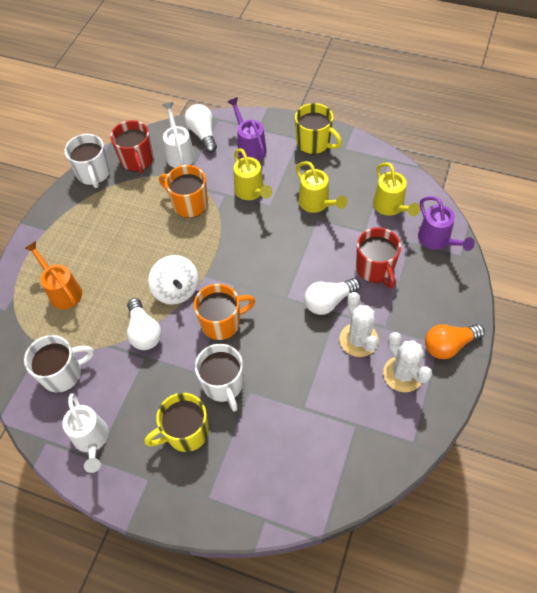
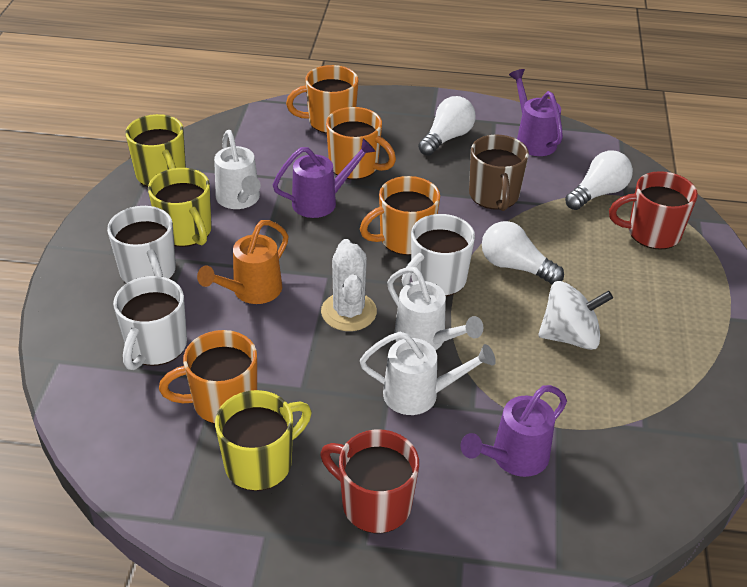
brown mug: 0 -> 1
orange light bulb: 1 -> 0
orange mug: 2 -> 4
purple watering can: 2 -> 3
white cactus: 2 -> 1
white watering can: 2 -> 3
yellow mug: 2 -> 3
yellow watering can: 3 -> 0

